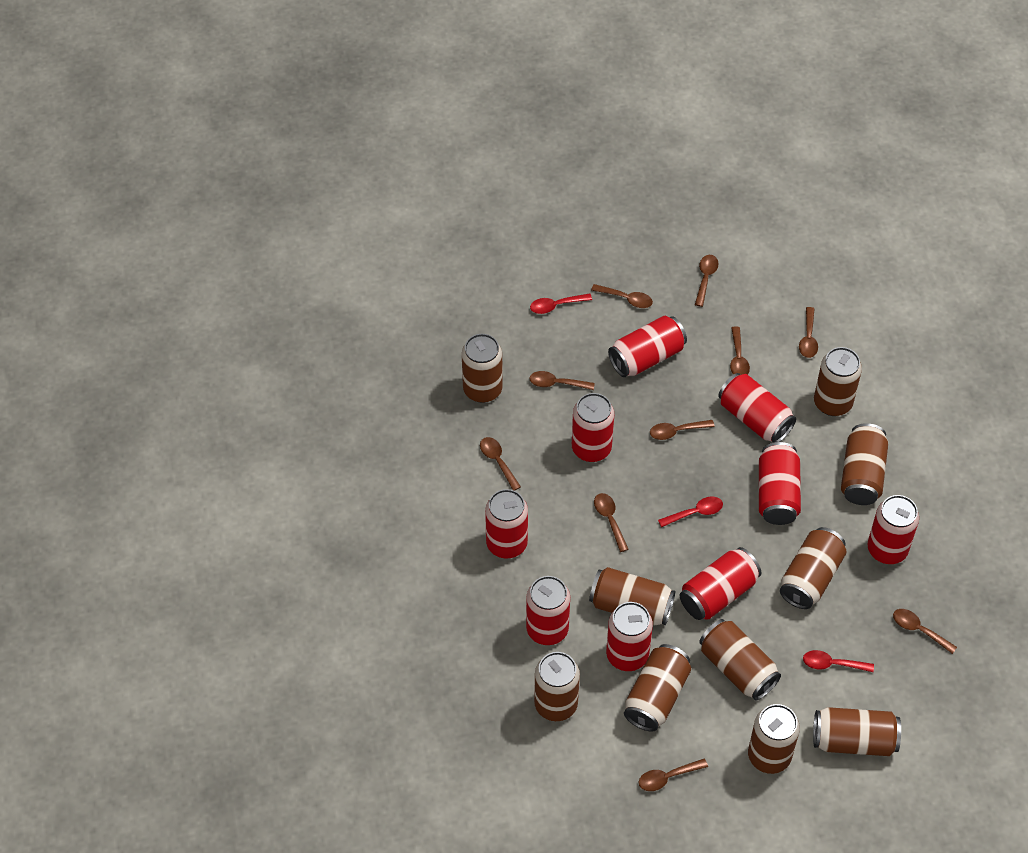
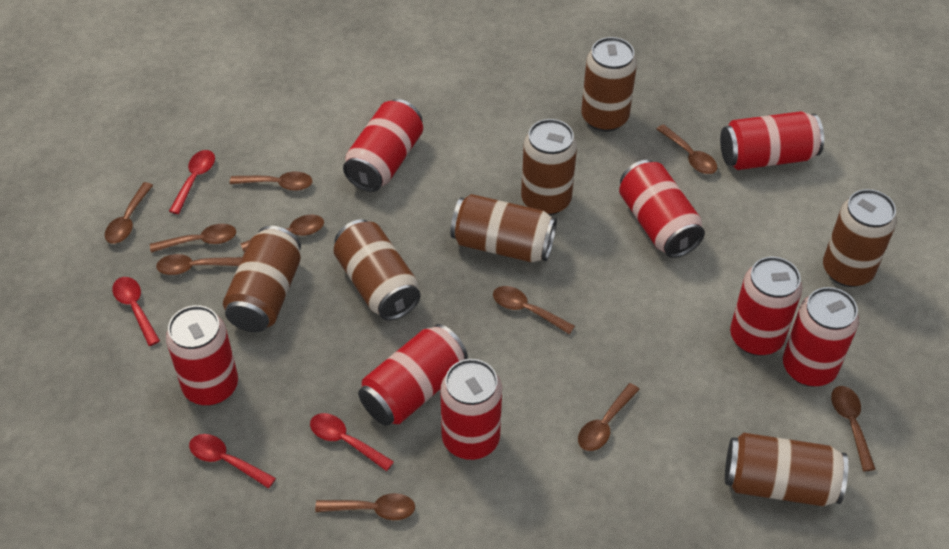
brown can: 10 -> 7
red can: 9 -> 8
red spoon: 3 -> 4

